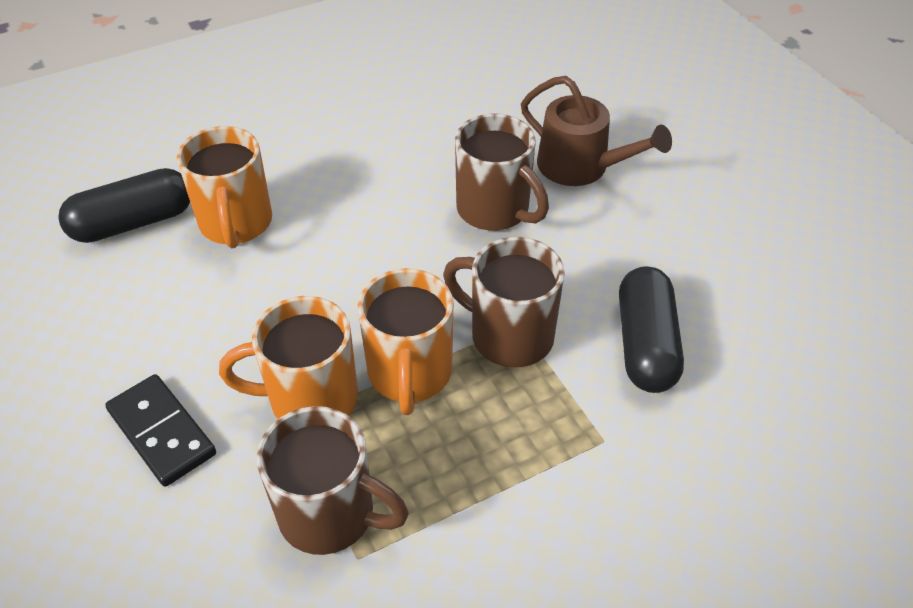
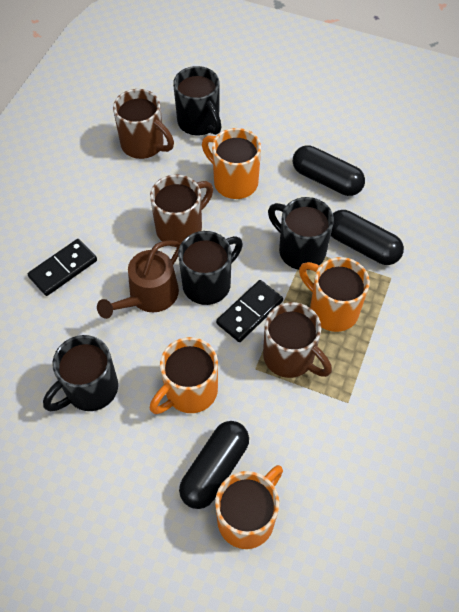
black capsule: 2 -> 3
black domino: 1 -> 2
black mug: 0 -> 4
orange mug: 3 -> 4

